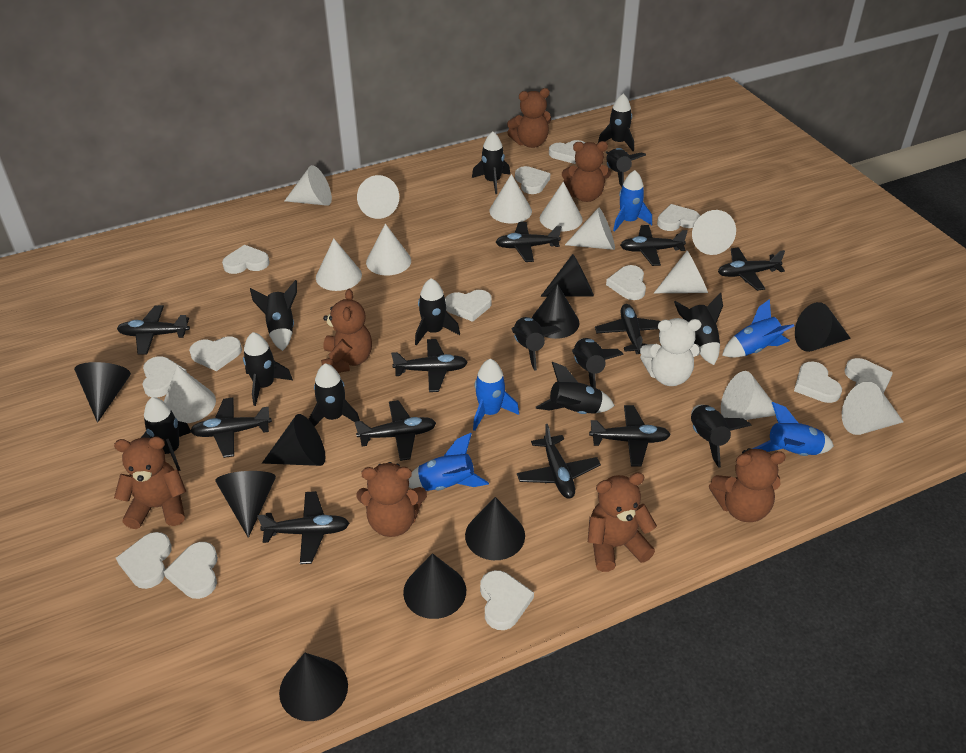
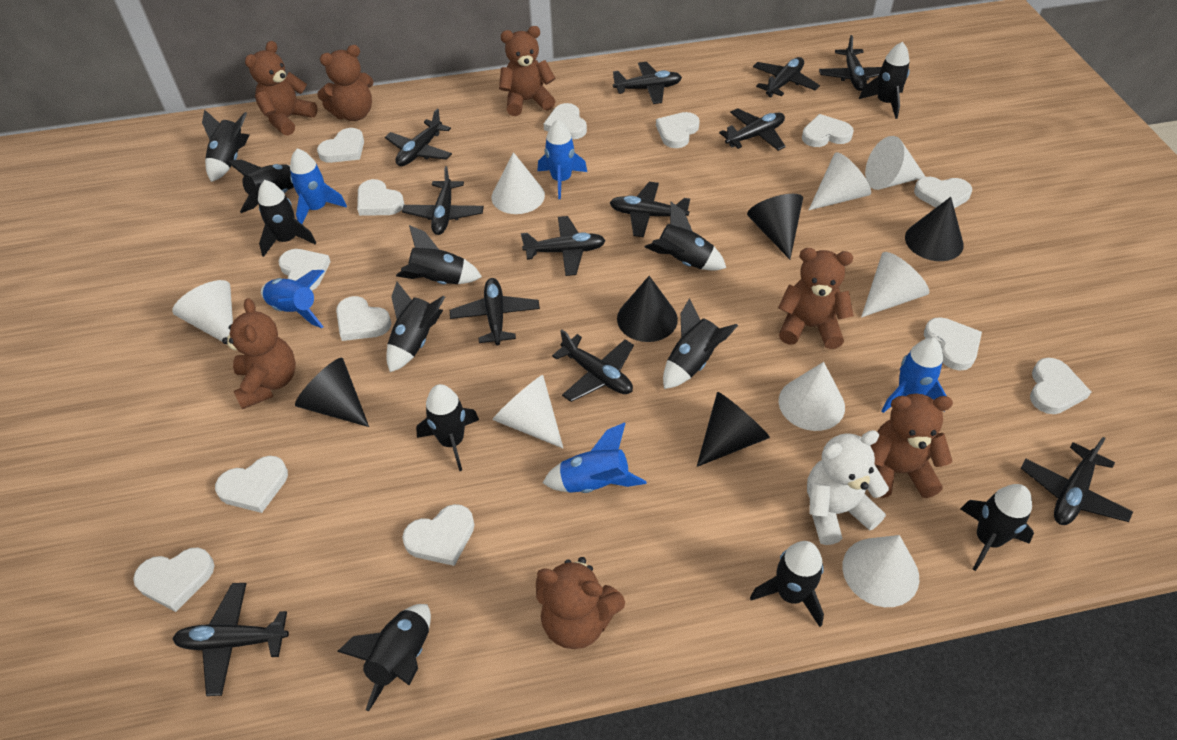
black cone: 9 -> 5
black plane: 11 -> 12
black rocket: 13 -> 12
white cone: 12 -> 8

